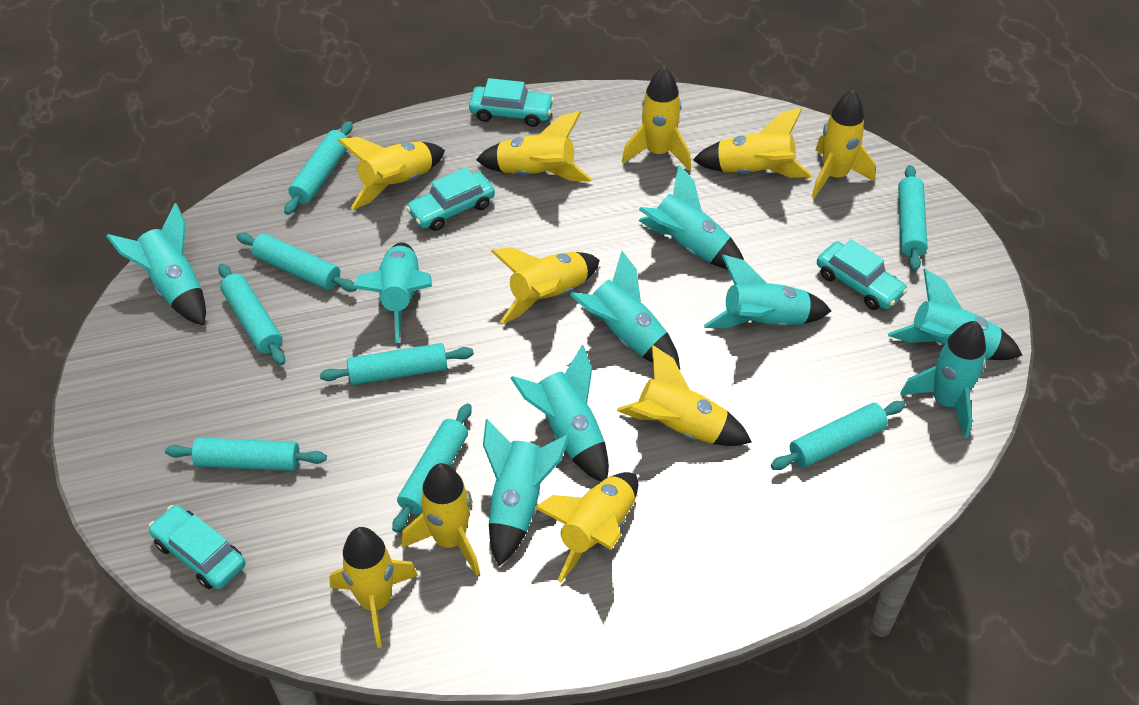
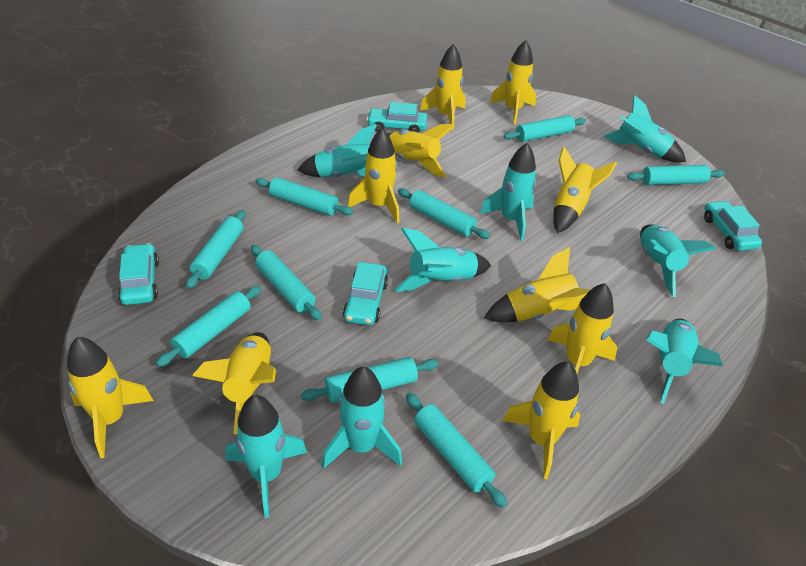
turquoise rocket: 9 -> 8
turquoise rolling pin: 8 -> 9

